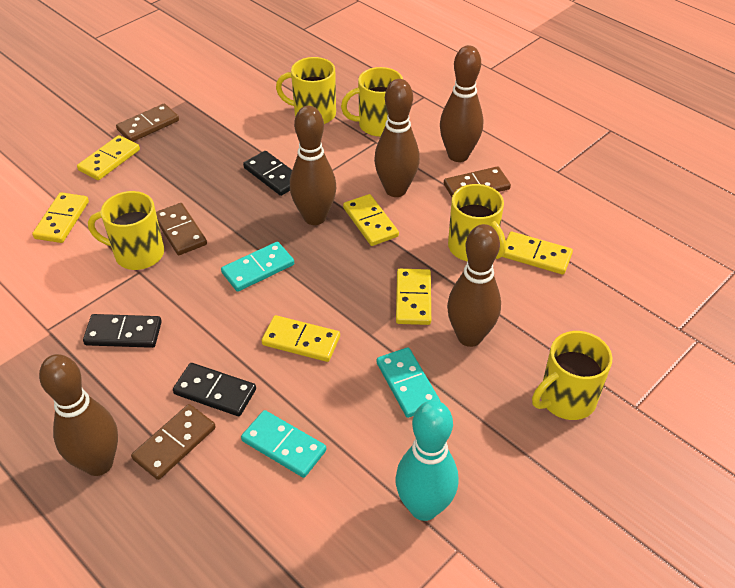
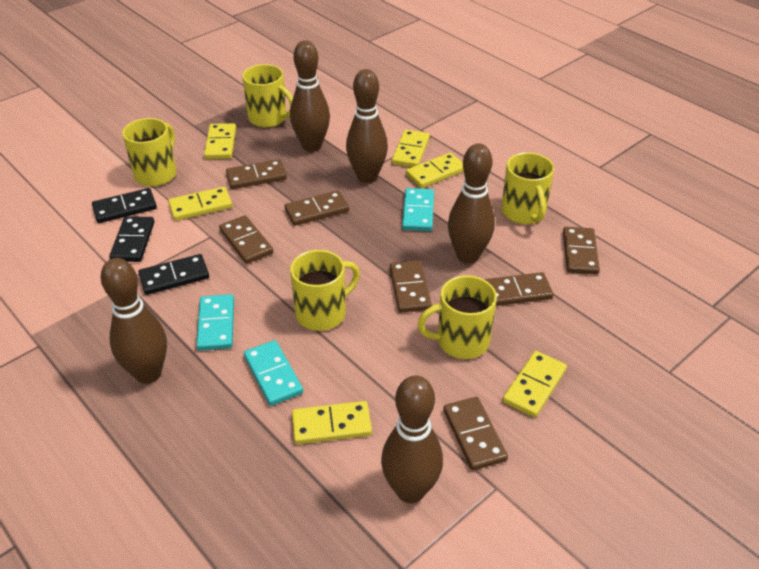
brown domino: 4 -> 7
turquoise bowling pin: 1 -> 0

